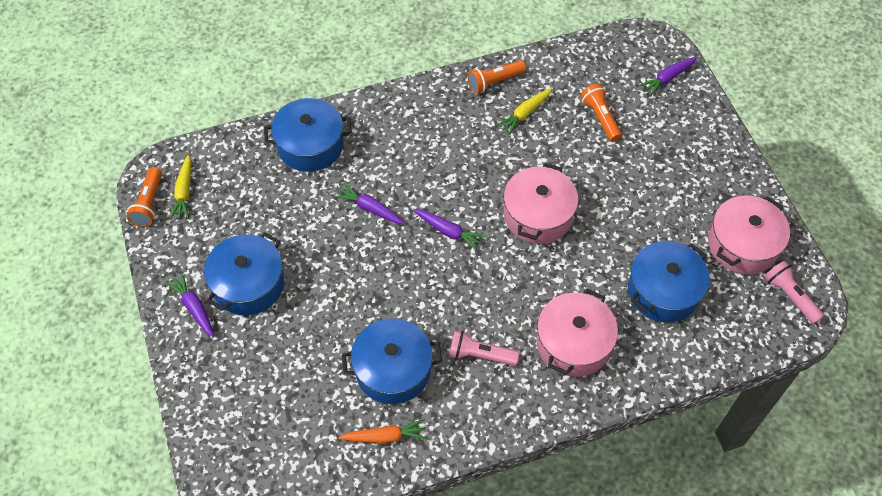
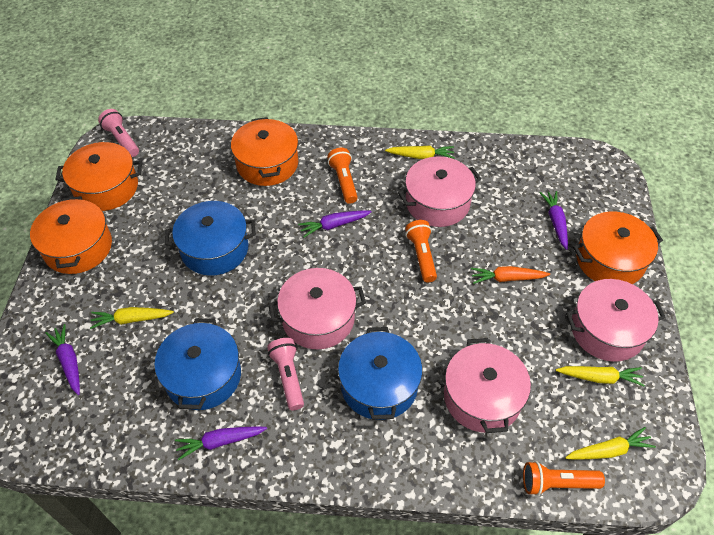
blue pot: 4 -> 3
orange pot: 0 -> 4
pink pot: 3 -> 4
yellow carrot: 2 -> 4

